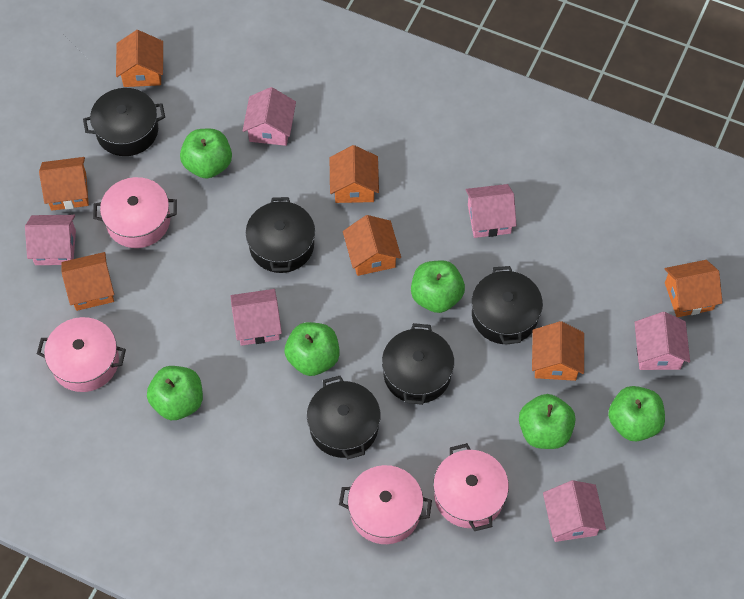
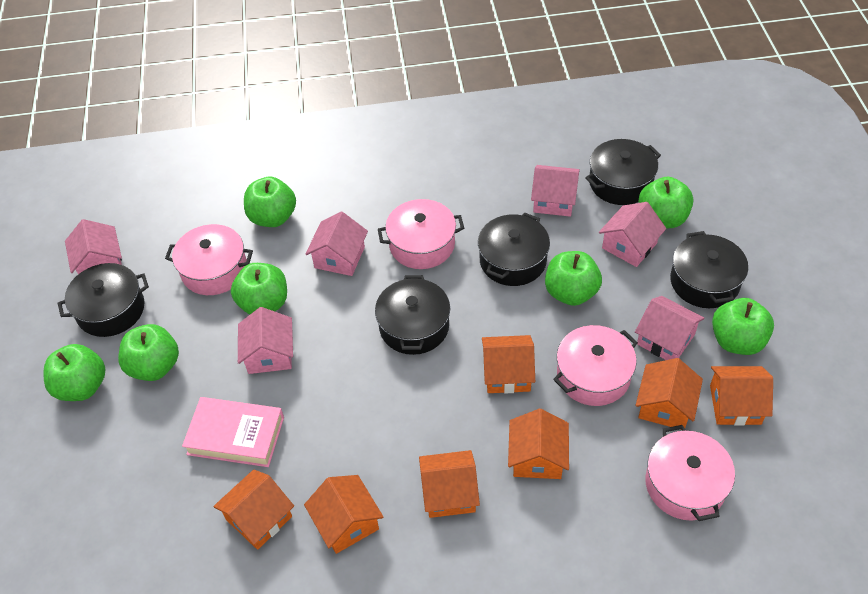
green apple: 6 -> 7
pink book: 0 -> 1

